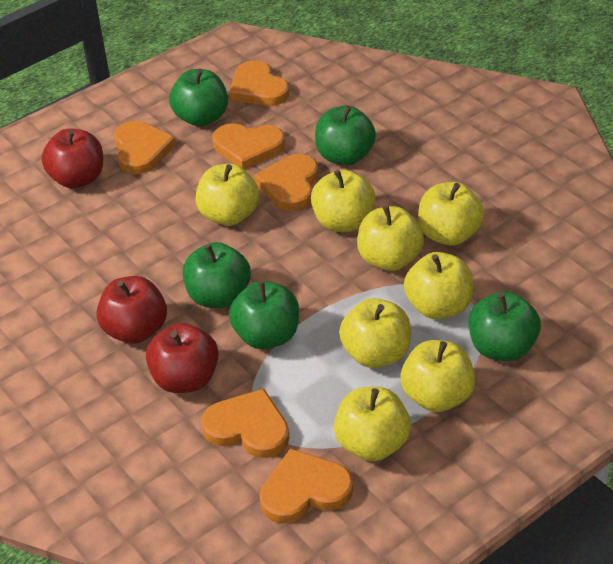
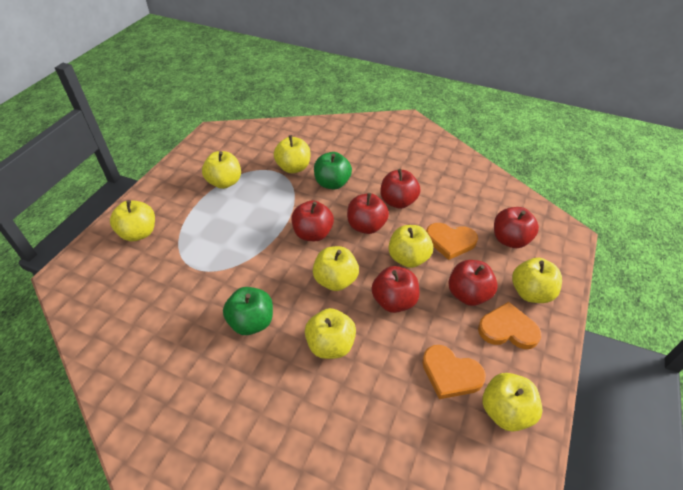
green apple: 5 -> 2
orange heart: 6 -> 3
red apple: 3 -> 6

